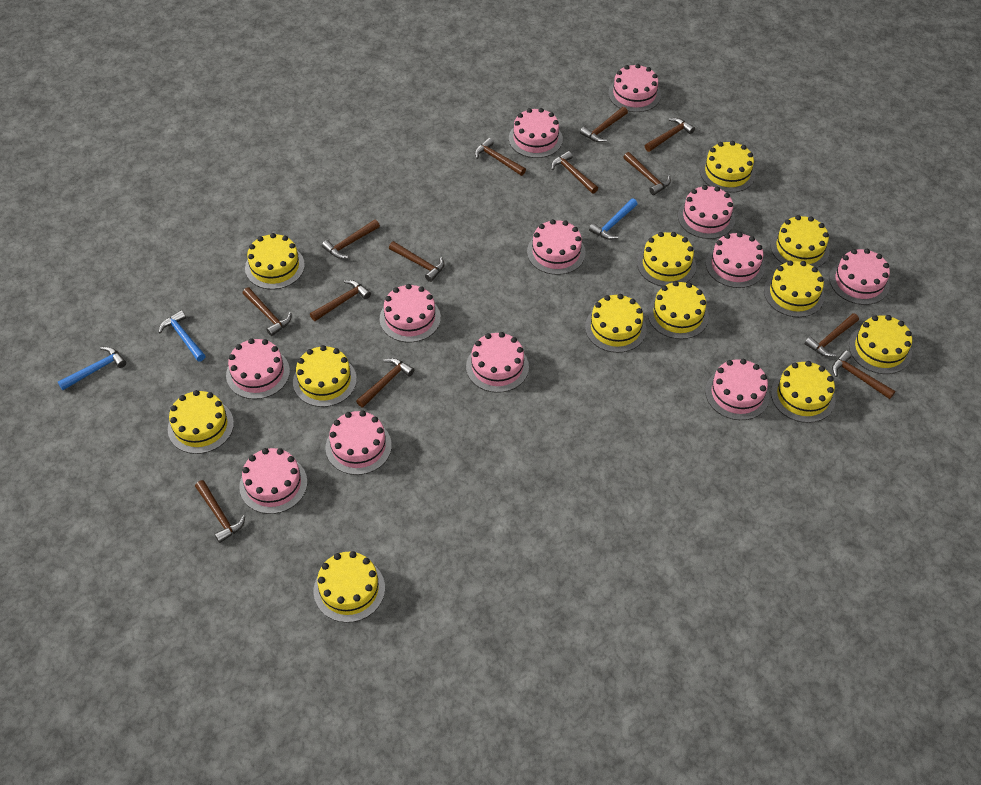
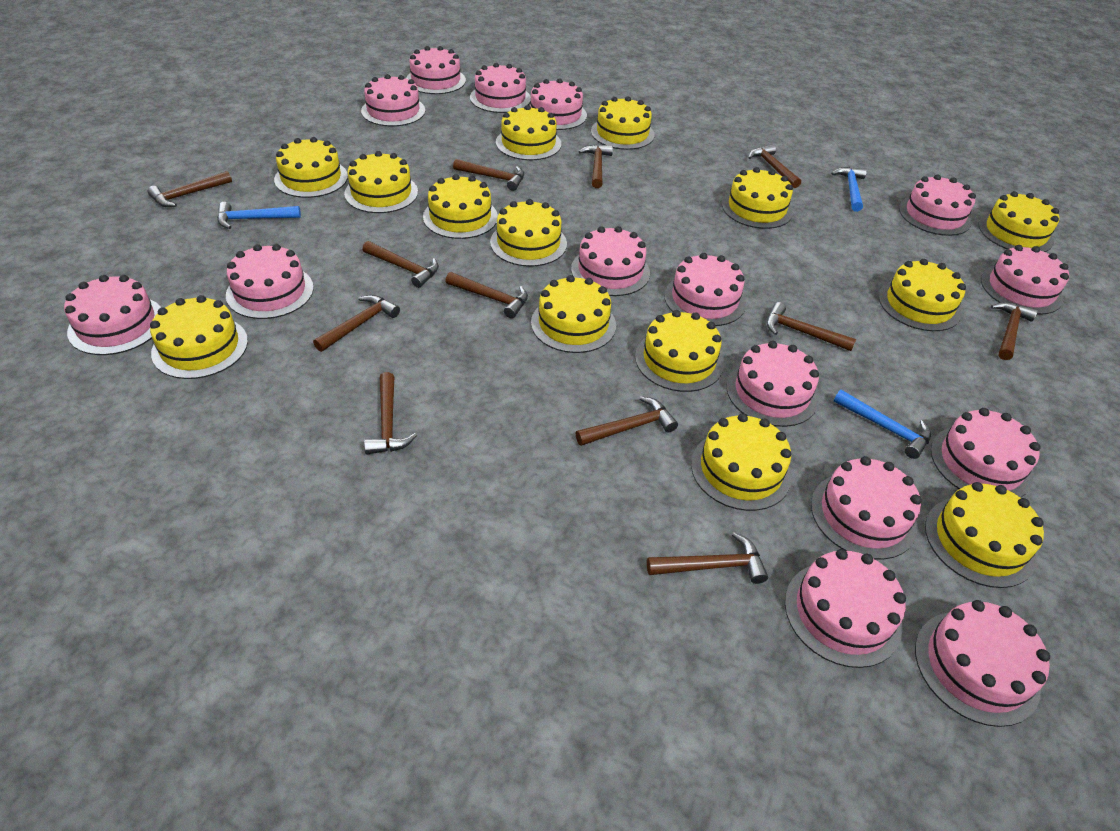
brown hammer: 13 -> 12
pink cake: 12 -> 15
yellow cake: 12 -> 14

